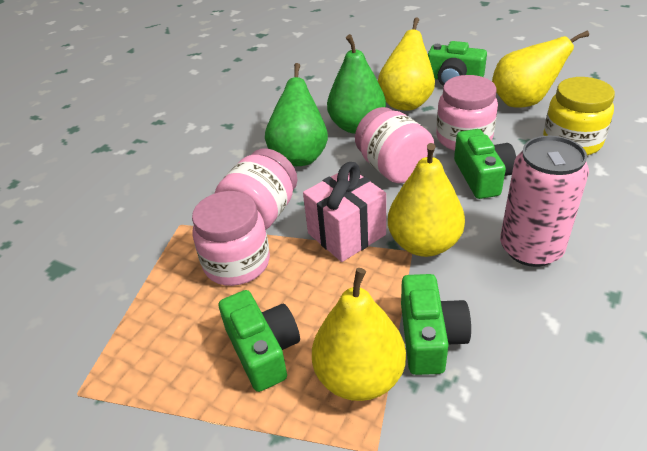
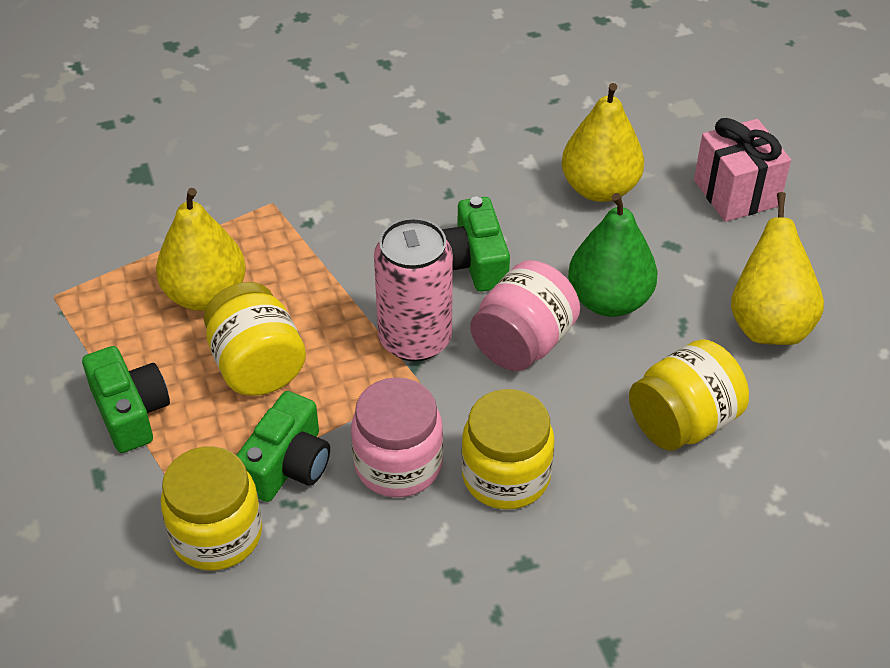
green camera: 4 -> 3
green pear: 2 -> 1
pink jar: 4 -> 2
yellow jar: 1 -> 4
yellow pear: 4 -> 3

